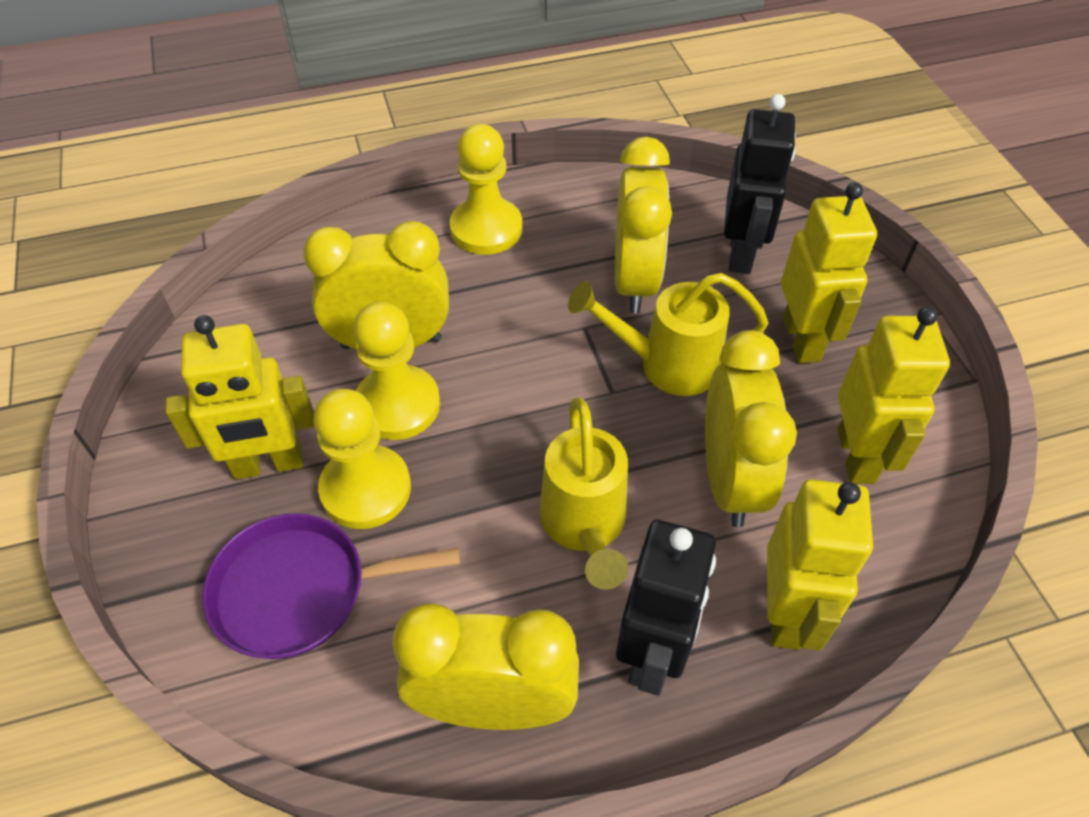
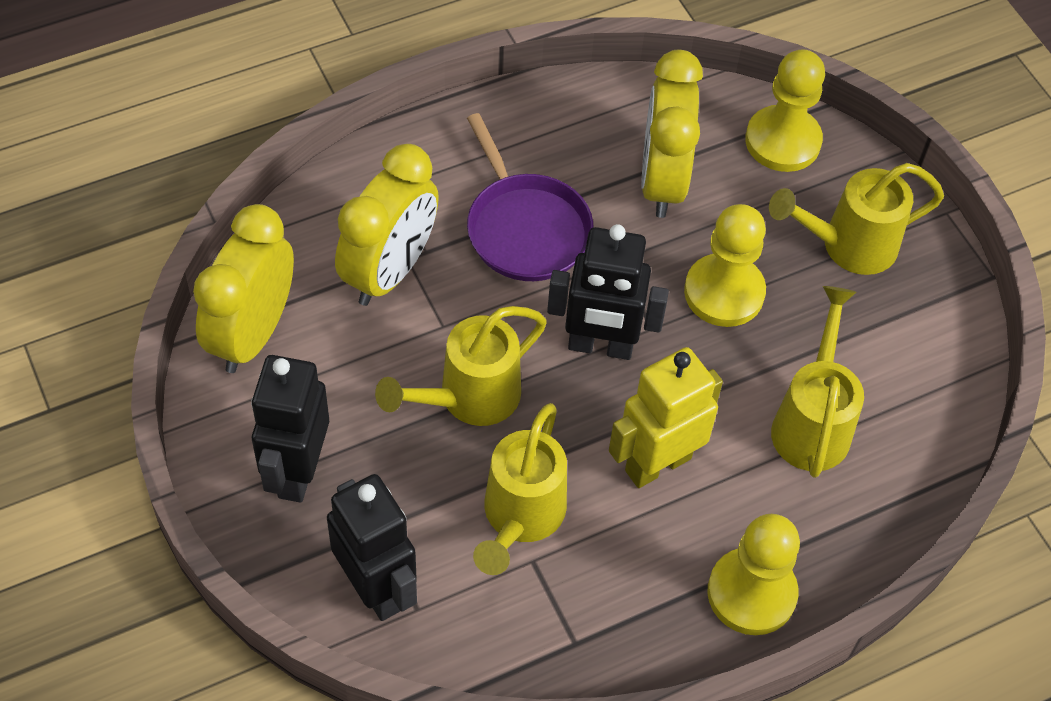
black robot: 2 -> 3
yellow clock: 4 -> 3
yellow robot: 4 -> 1
yellow watering can: 2 -> 4

